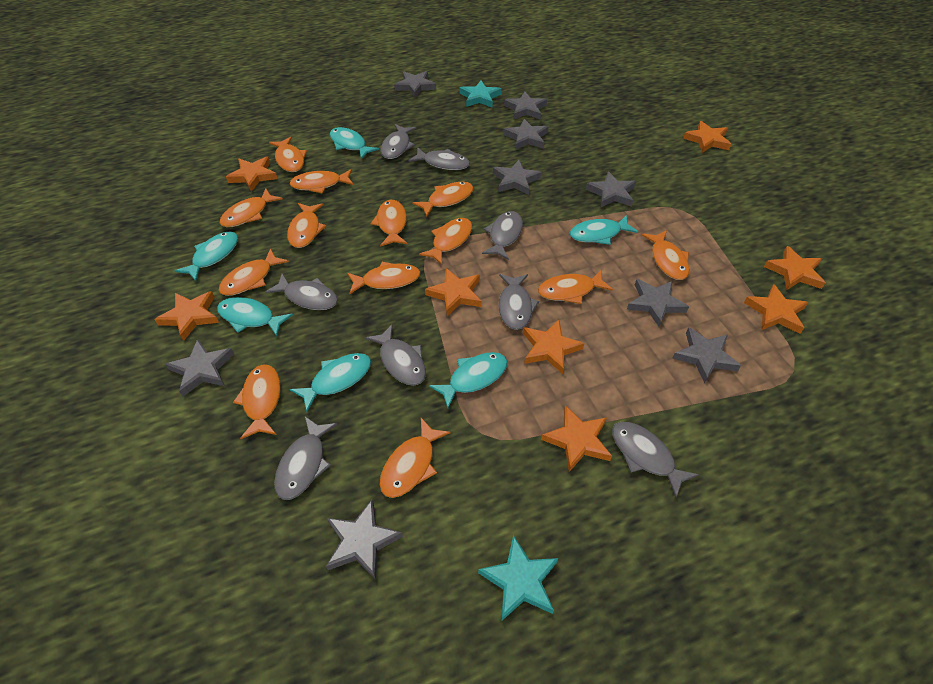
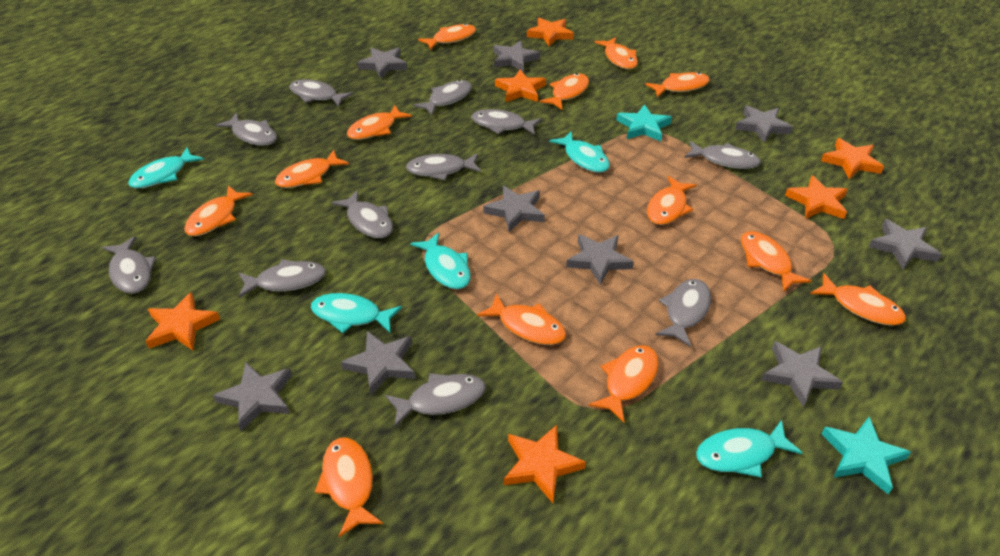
grey fish: 8 -> 11
orange star: 8 -> 6
turquoise fish: 6 -> 5

